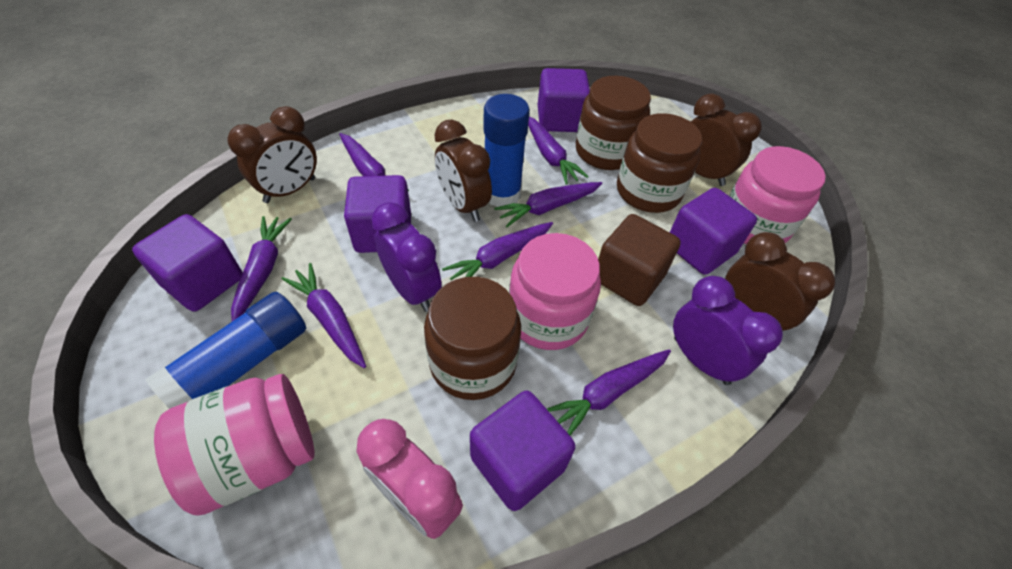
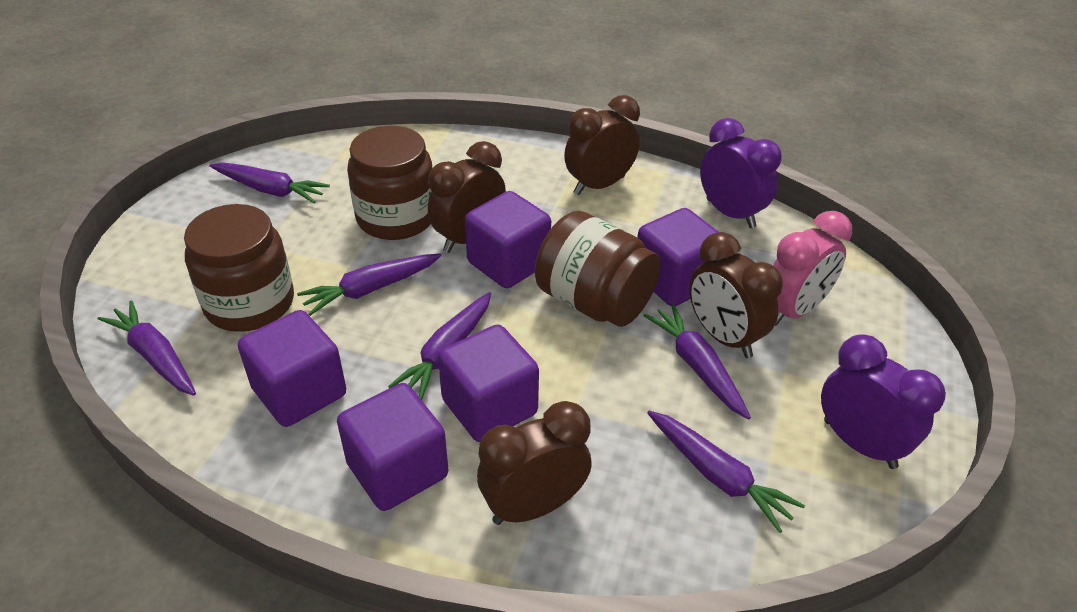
blue glue stick: 2 -> 0
brown cube: 1 -> 0
pink jar: 3 -> 0
purple carrot: 7 -> 6

